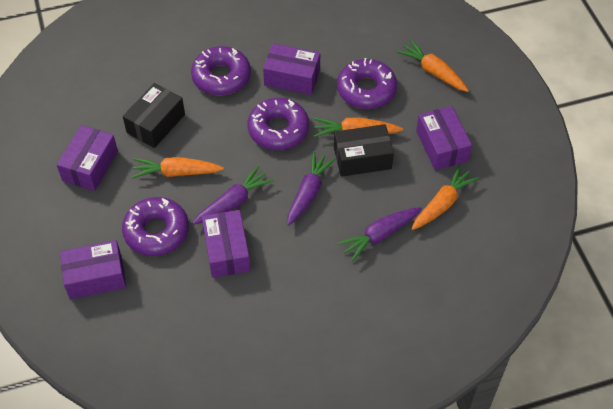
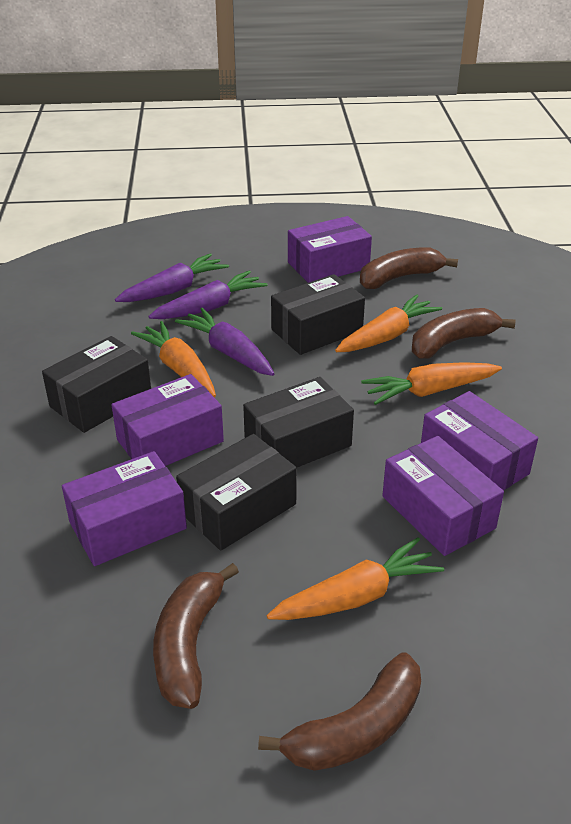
black box: 2 -> 4
brown banana: 0 -> 4
purple donut: 4 -> 0

